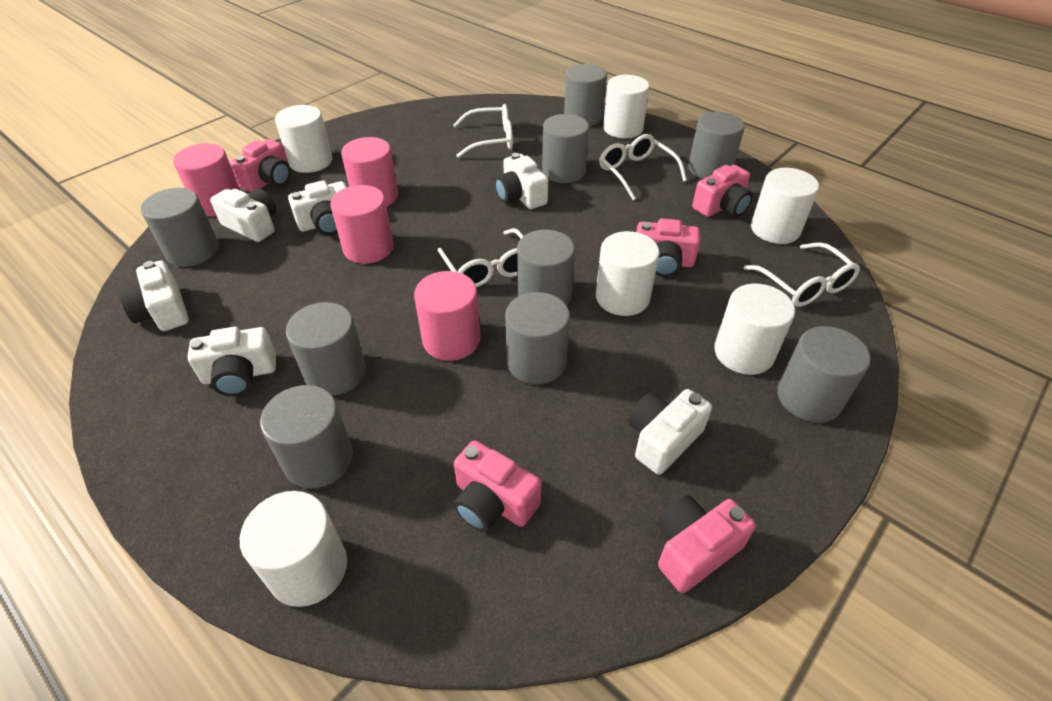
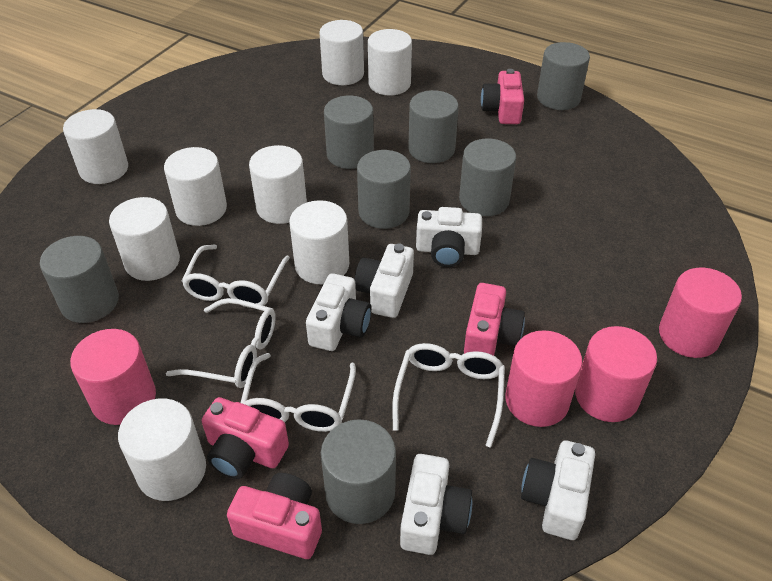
grey cylinder: 9 -> 7
pink camera: 5 -> 4
white camera: 6 -> 5
white cylinder: 6 -> 8

